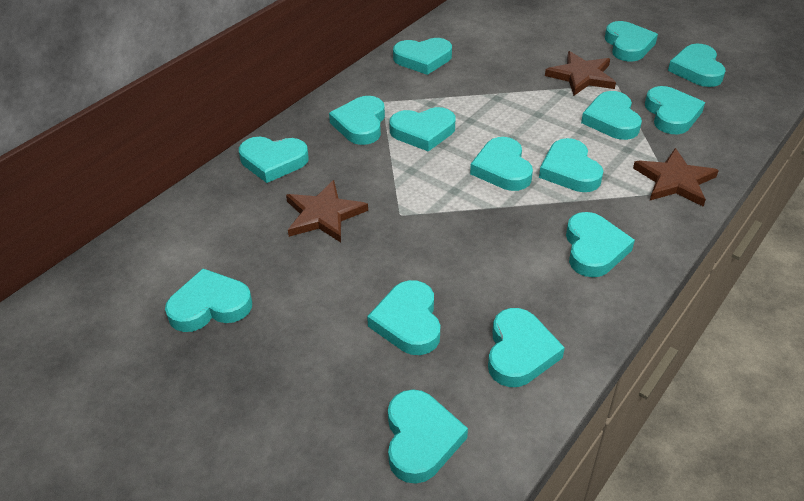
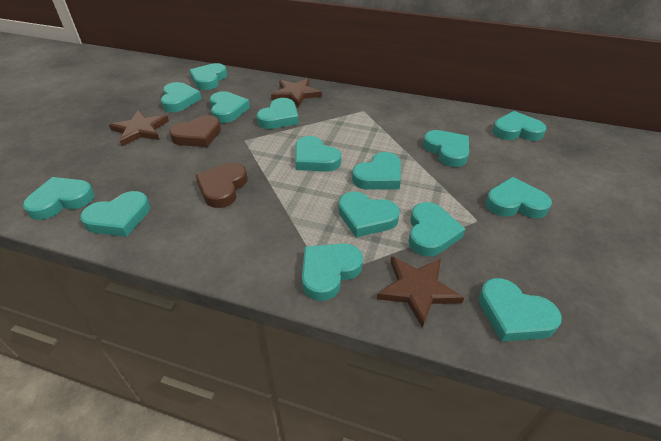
brown heart: 0 -> 2

